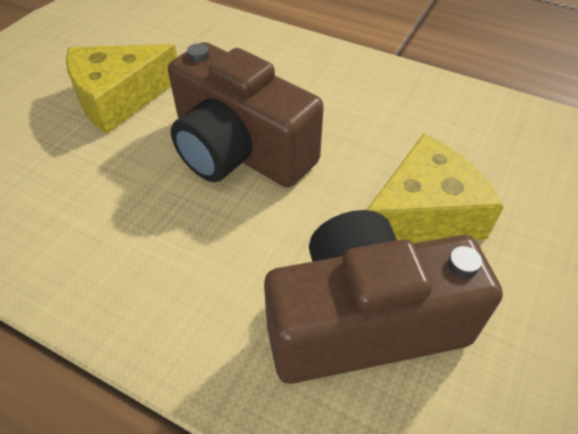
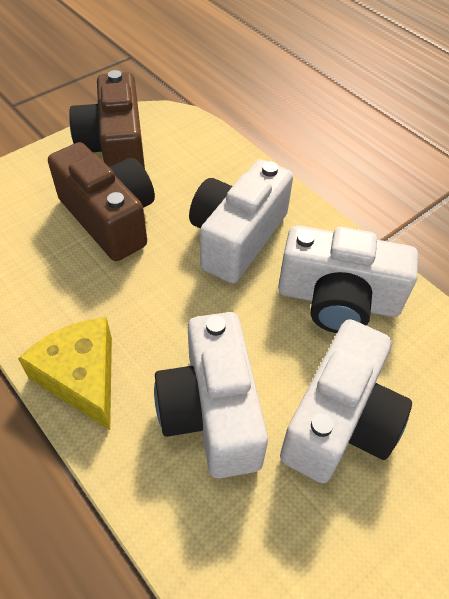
white camera: 0 -> 4
yellow cheese: 2 -> 1

